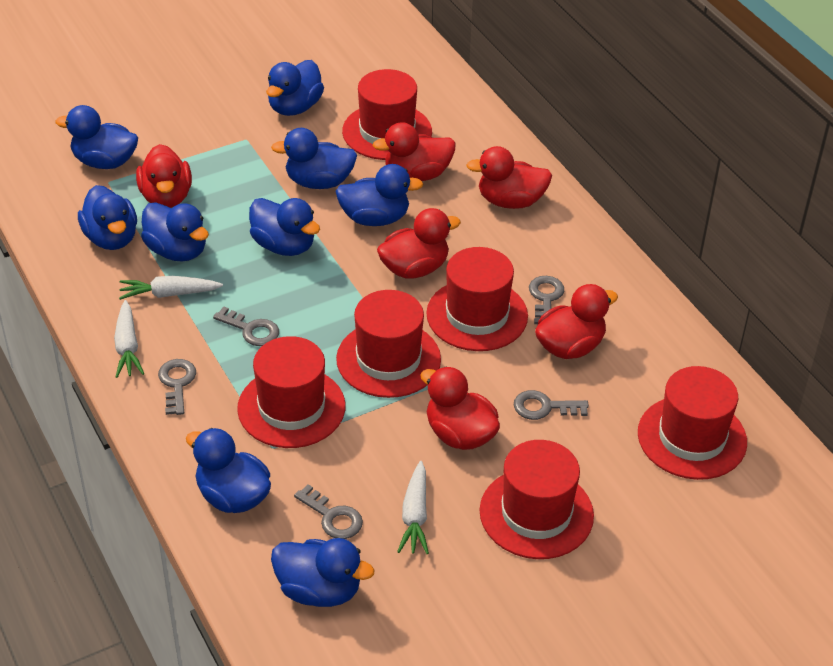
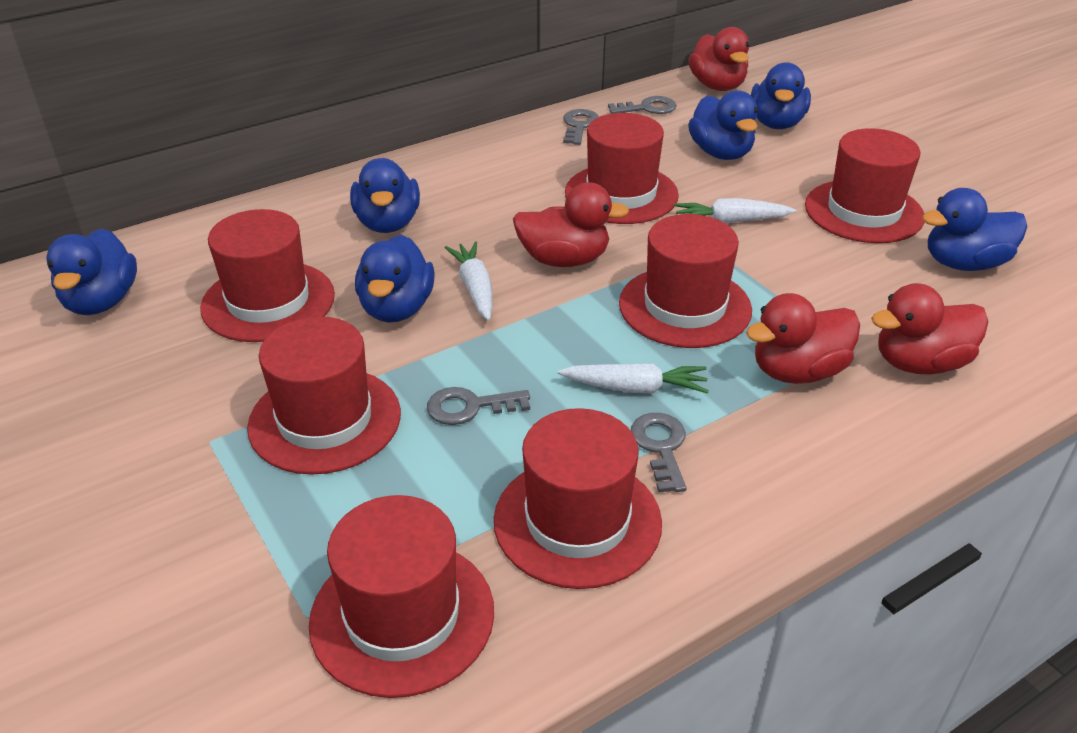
blue duck: 9 -> 6
grey key: 5 -> 4
red duck: 6 -> 4
red hat: 6 -> 7

